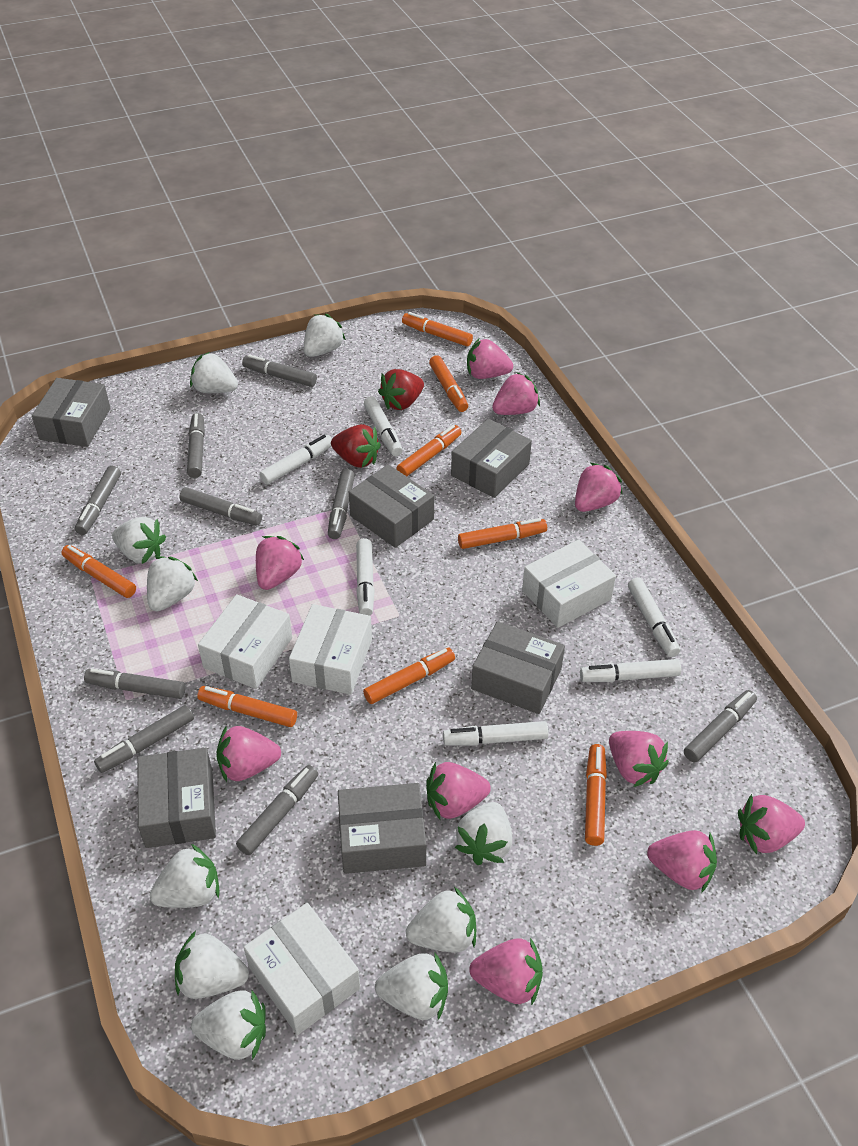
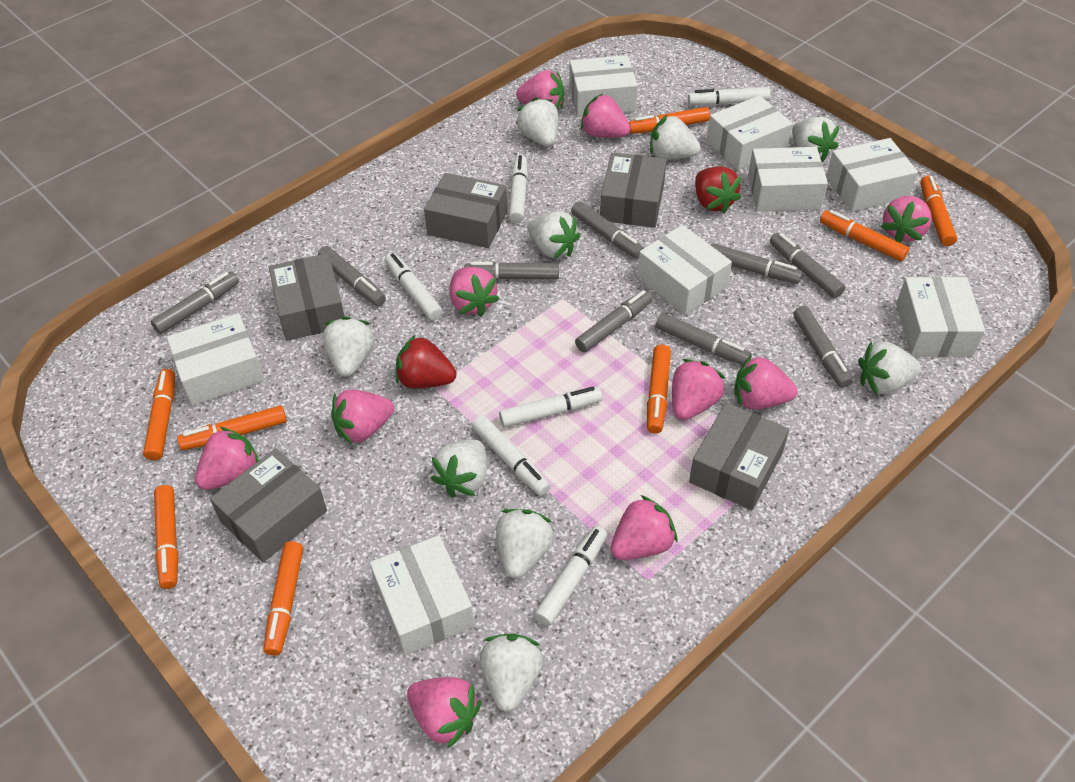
grey box: 6 -> 5
white box: 4 -> 8
white strawberry: 10 -> 9

